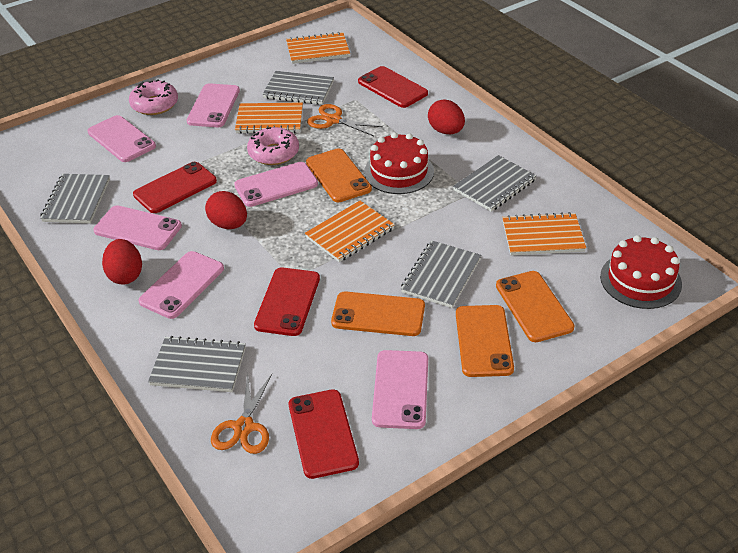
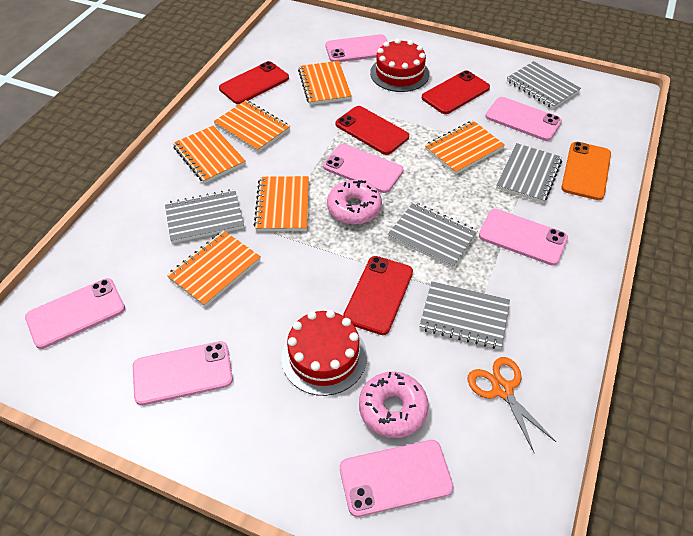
orange notebook: 4 -> 6
orange phone: 4 -> 1
orange scissors: 2 -> 1
pink phone: 6 -> 7
red egg: 3 -> 0

